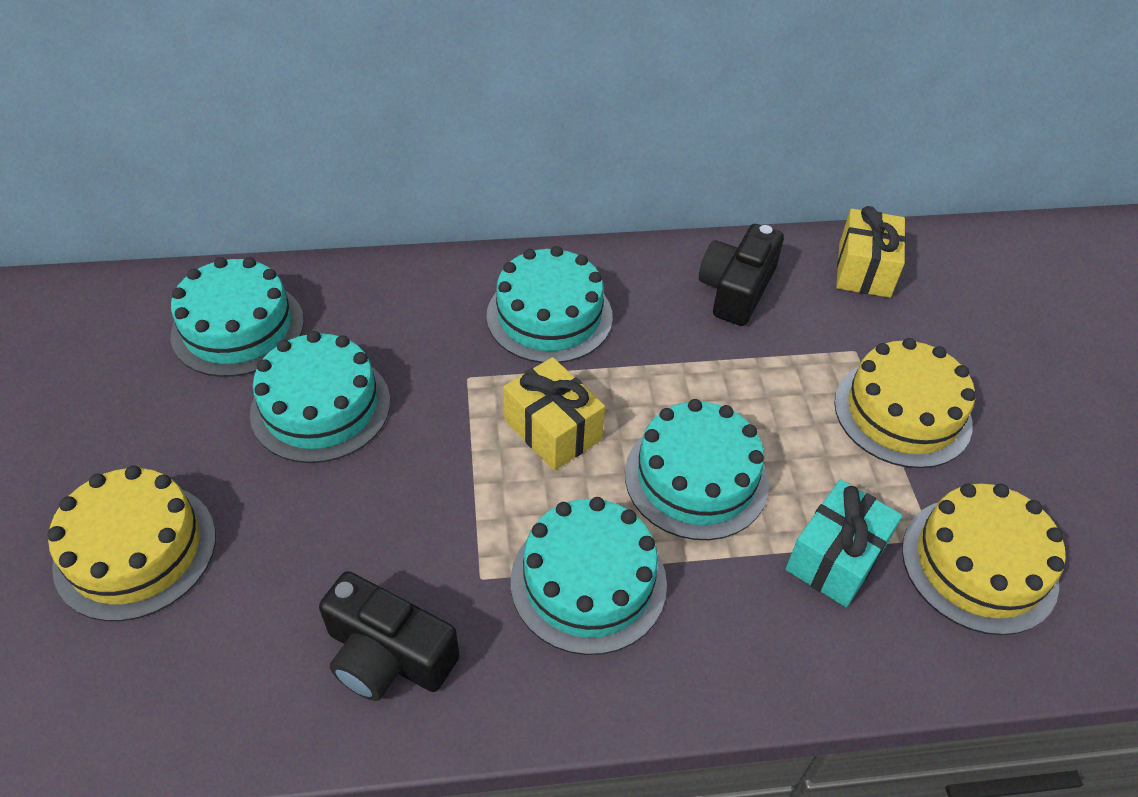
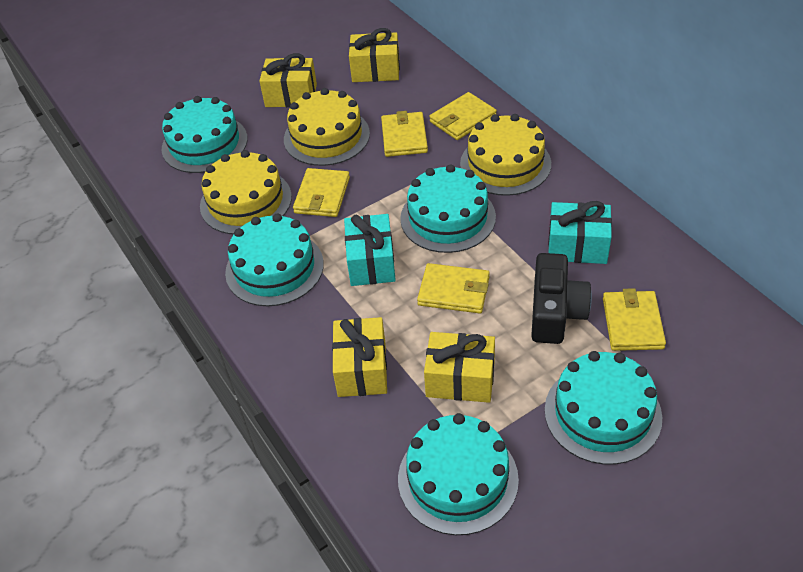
black camera: 2 -> 1
turquoise gift: 1 -> 2
yellow gift: 2 -> 4
yellow wallet: 0 -> 5

